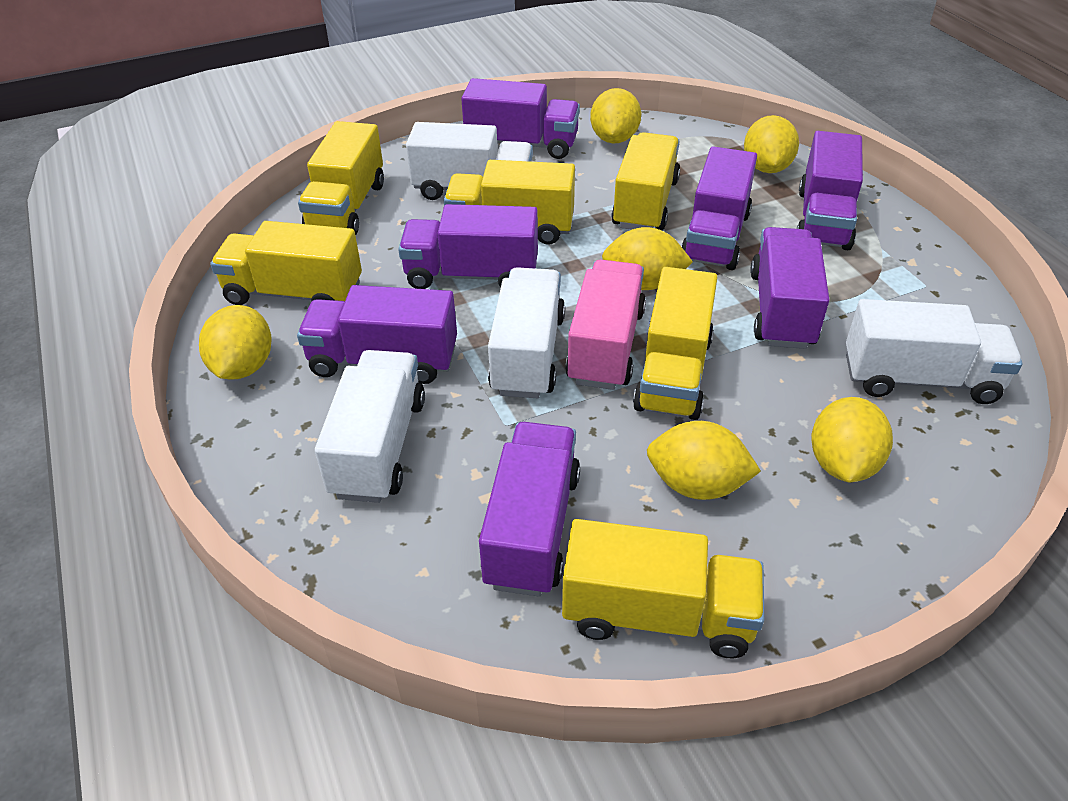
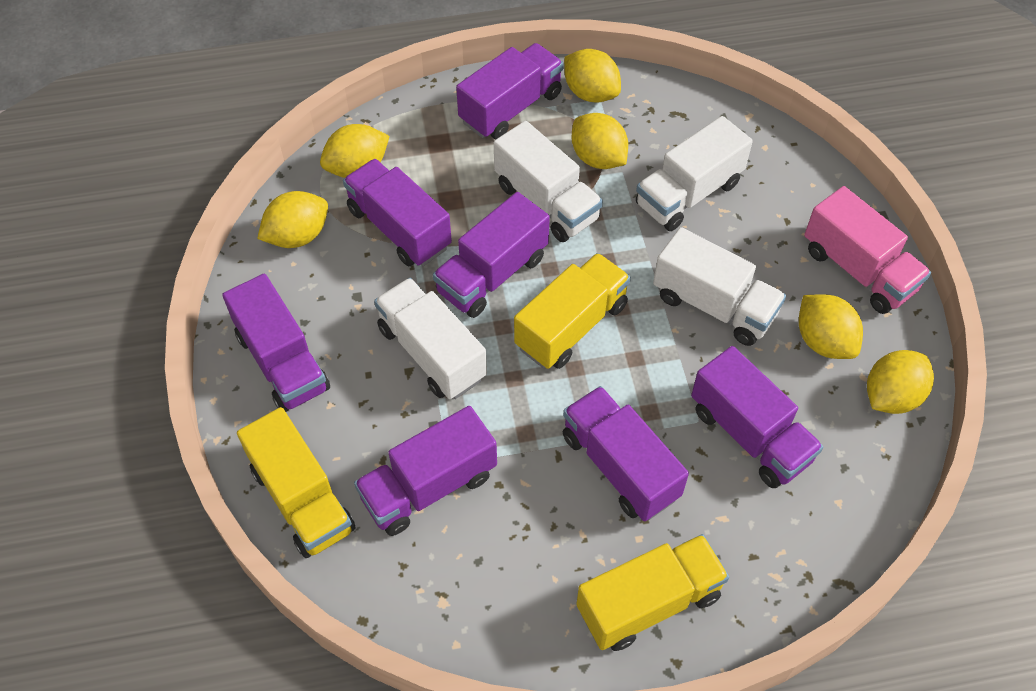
yellow truck: 6 -> 3

